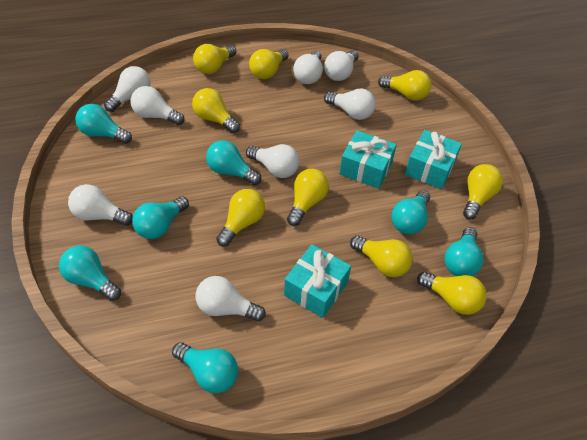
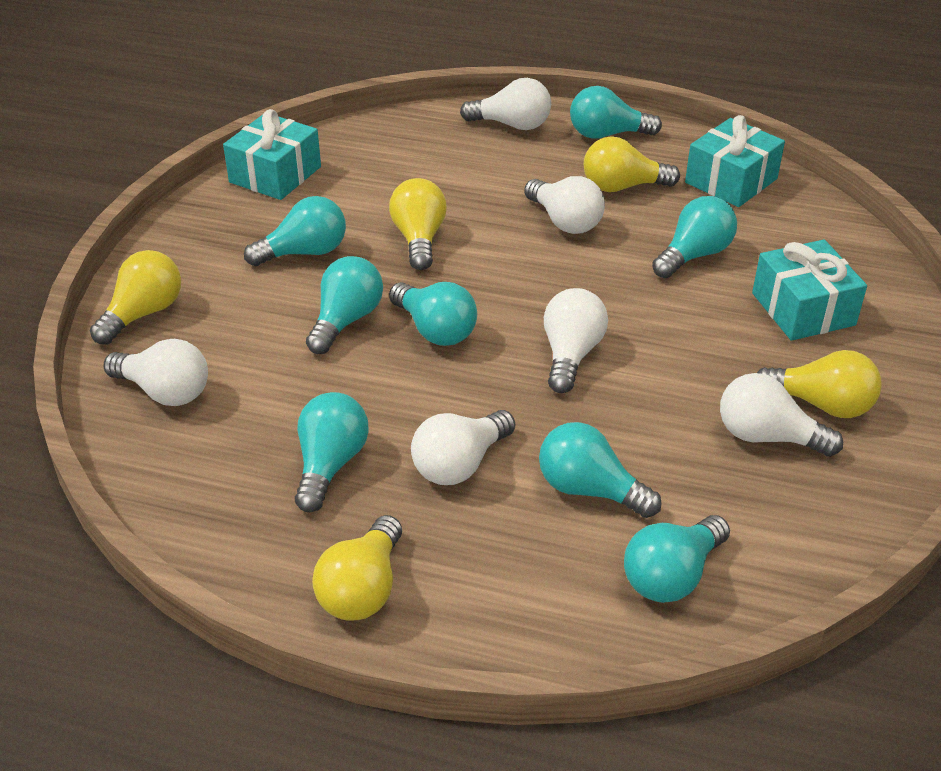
turquoise light bulb: 7 -> 8
white light bulb: 8 -> 6
yellow light bulb: 9 -> 5

